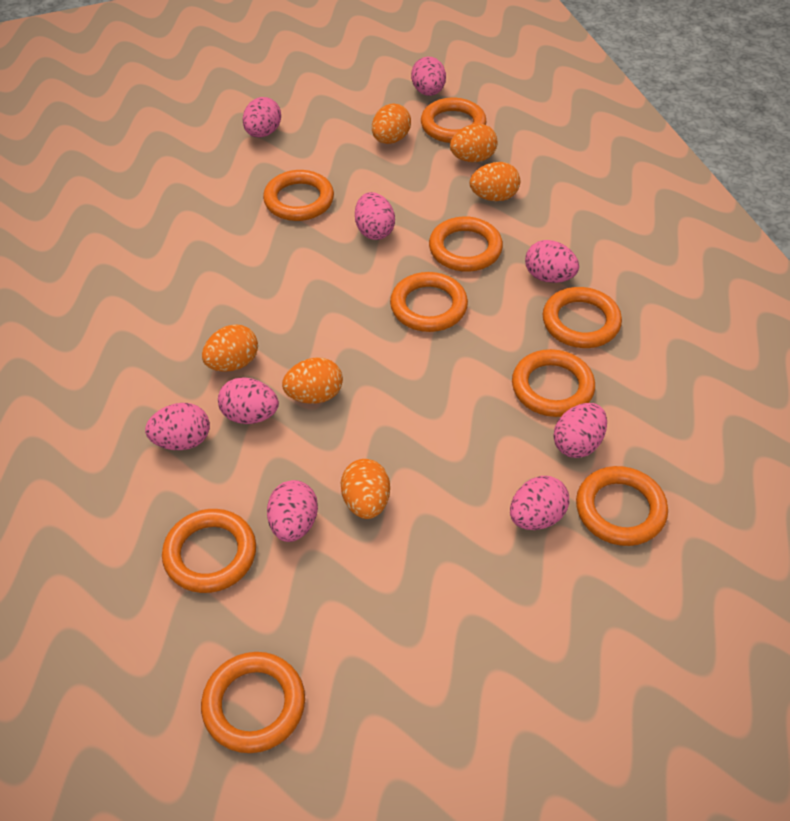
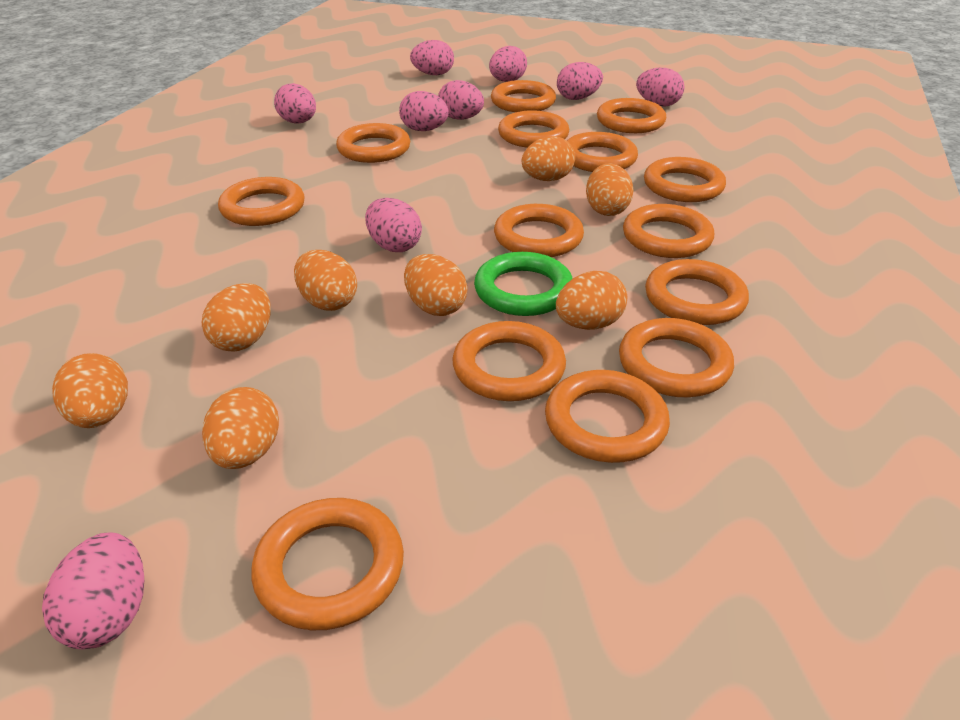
green ring: 0 -> 1
orange egg: 6 -> 8
orange ring: 9 -> 14

